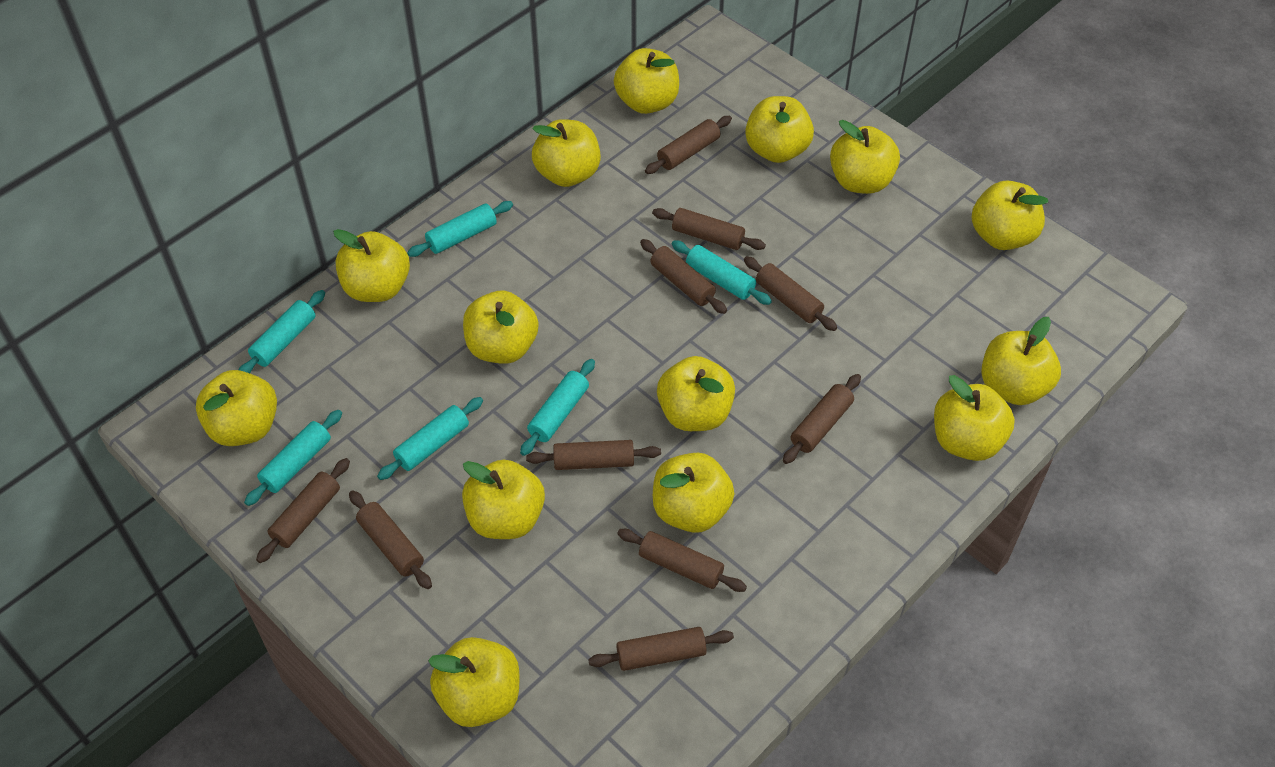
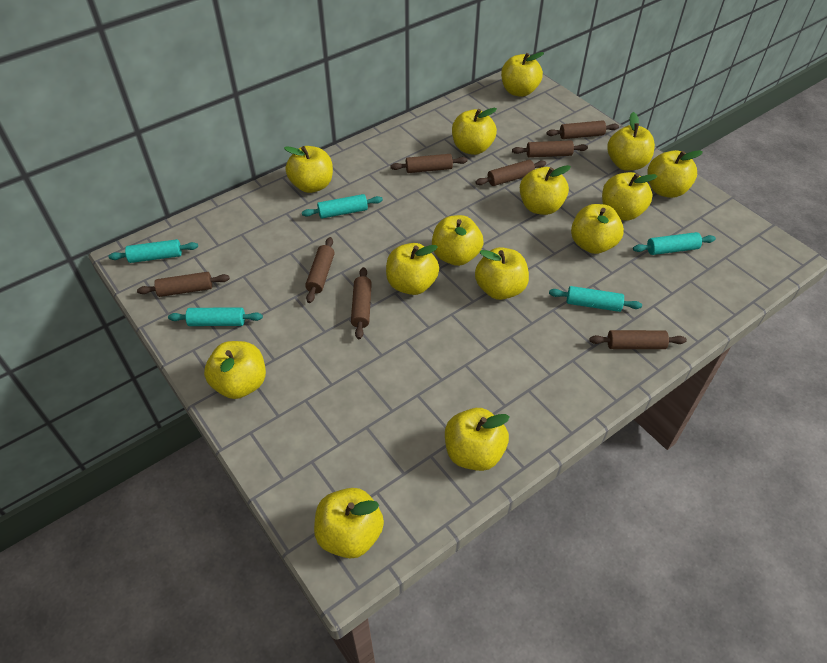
brown rolling pin: 10 -> 8
turquoise rolling pin: 6 -> 5

